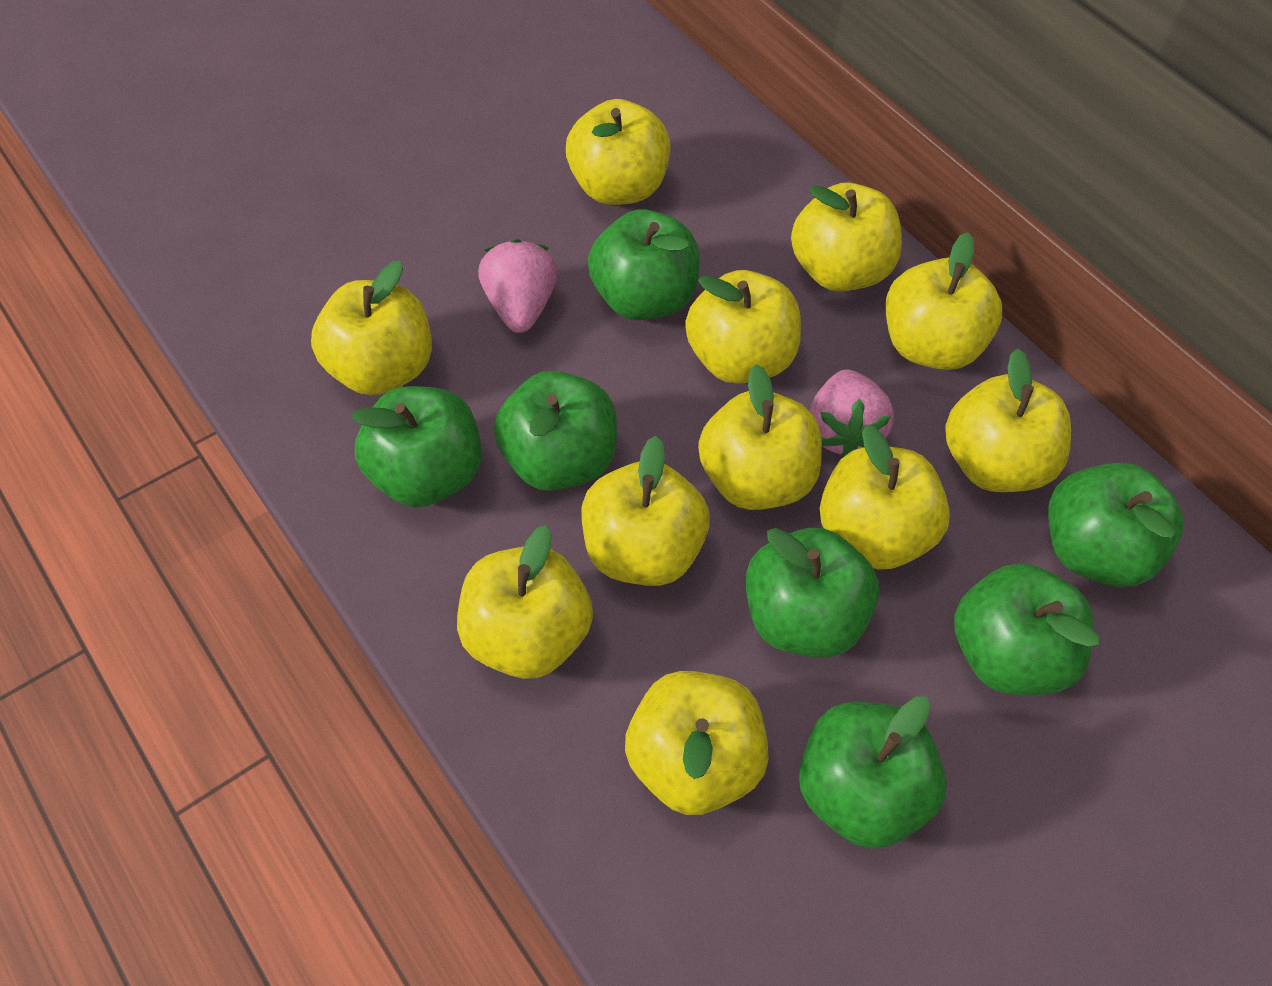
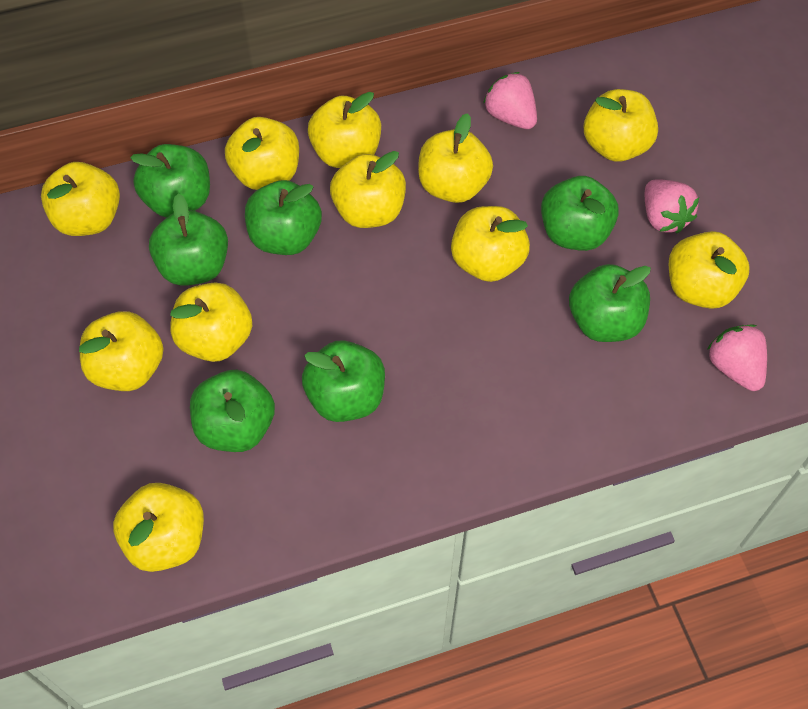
pink strawberry: 2 -> 3

